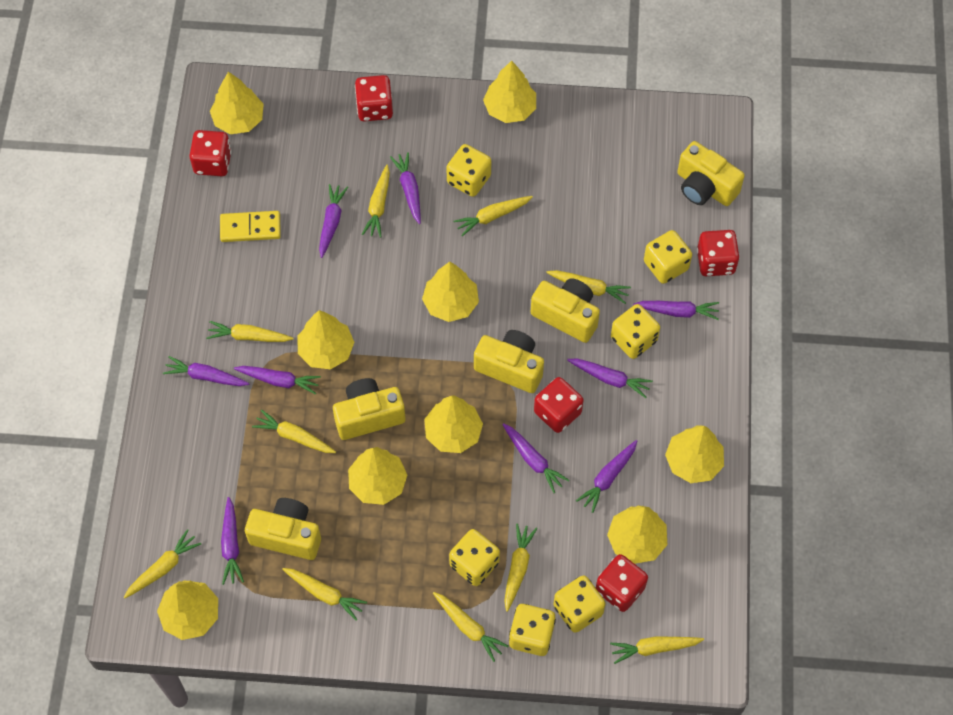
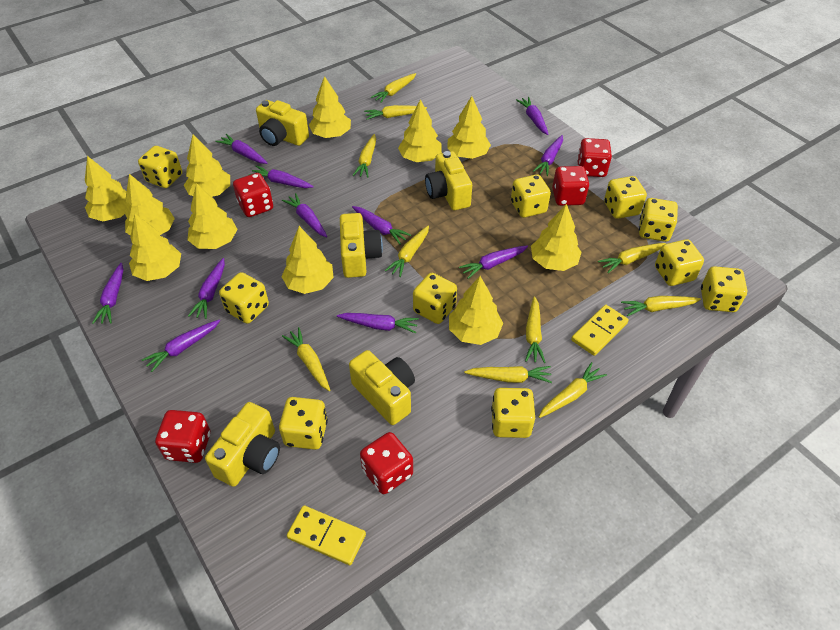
purple carrot: 9 -> 11
yellow dice: 6 -> 10
yellow domino: 1 -> 2
yellow tree: 9 -> 11

